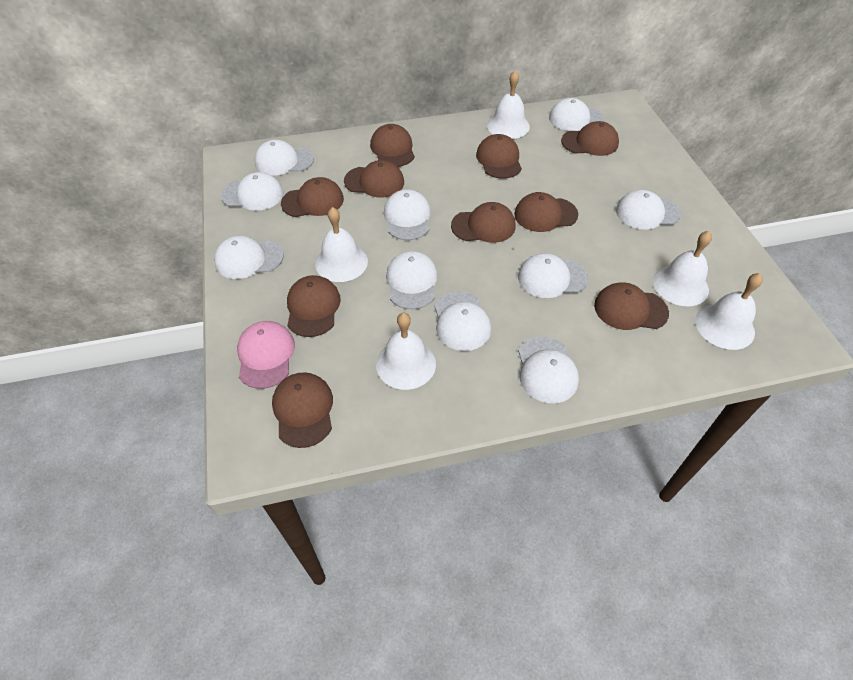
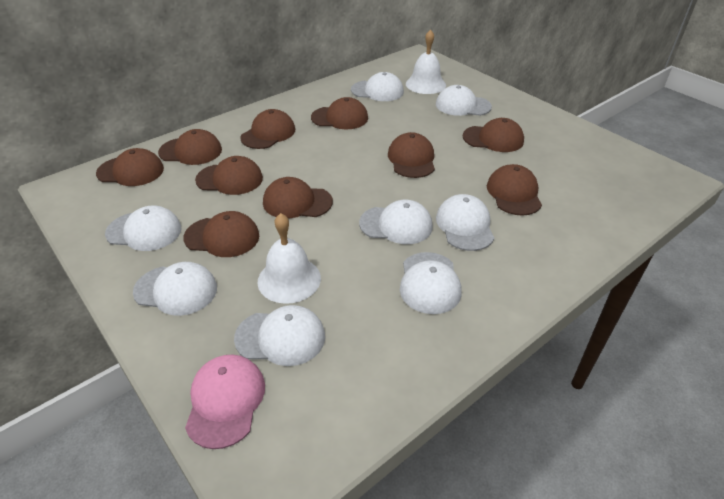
white bell: 5 -> 2
white cap: 10 -> 8

